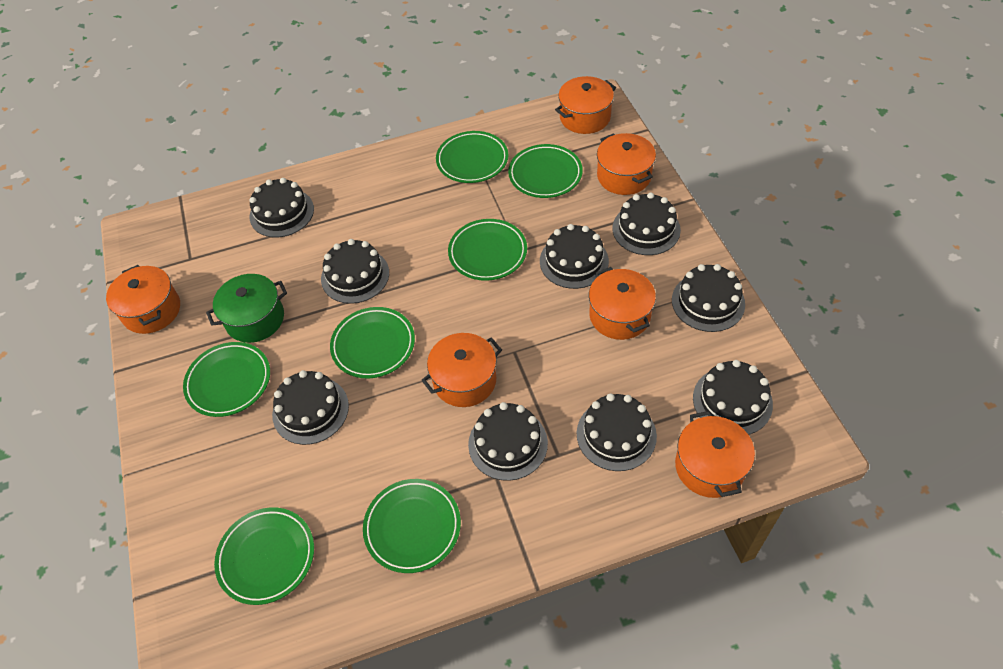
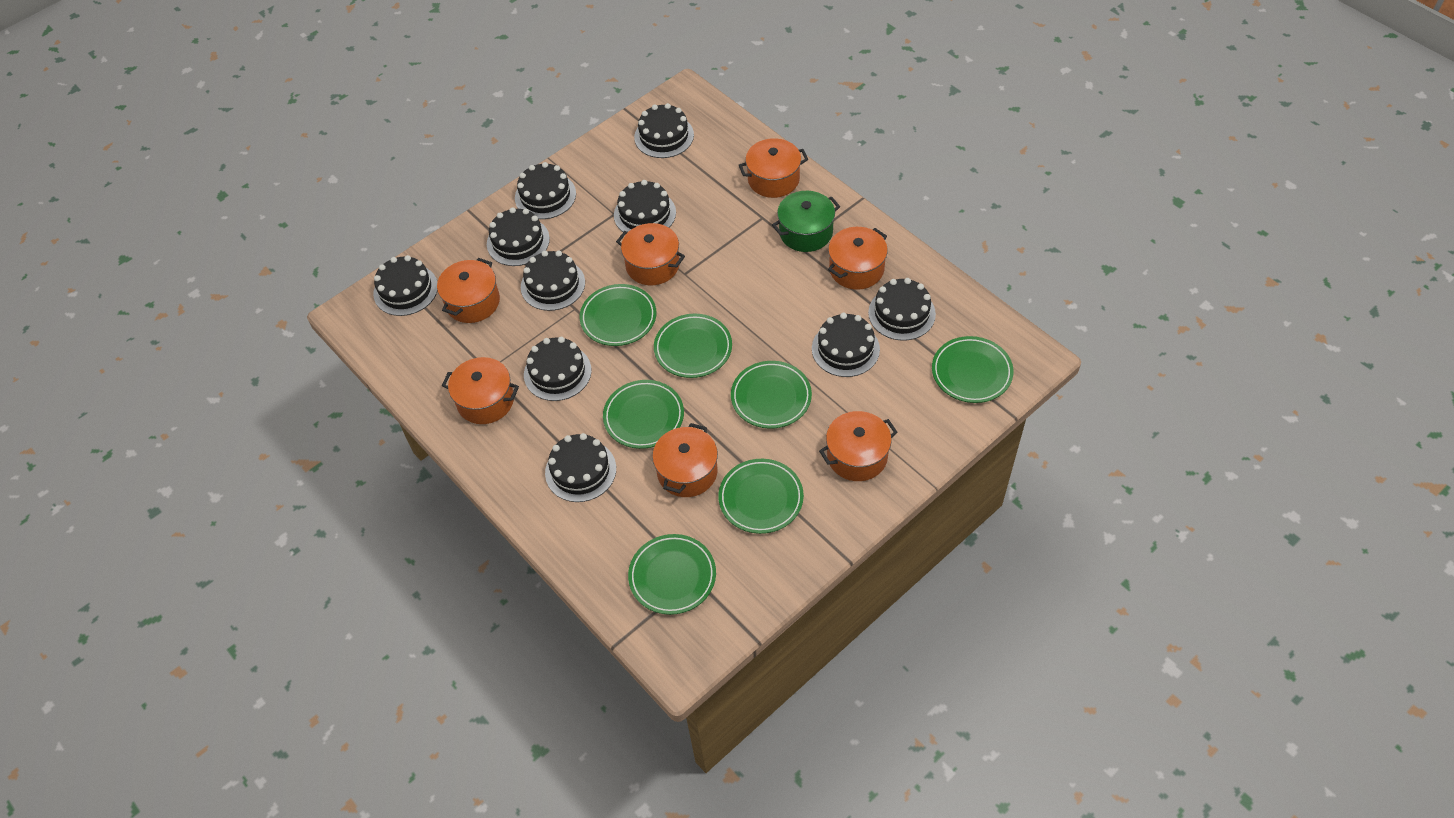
black cake: 9 -> 10
orange pot: 6 -> 7

